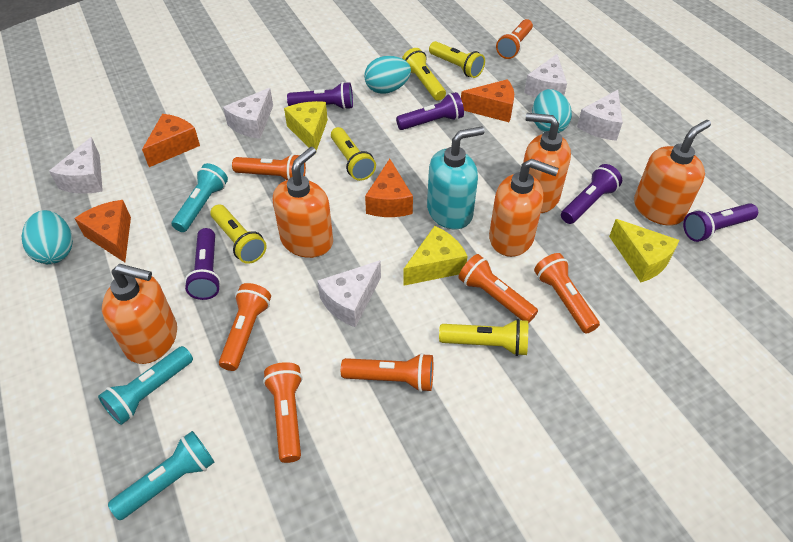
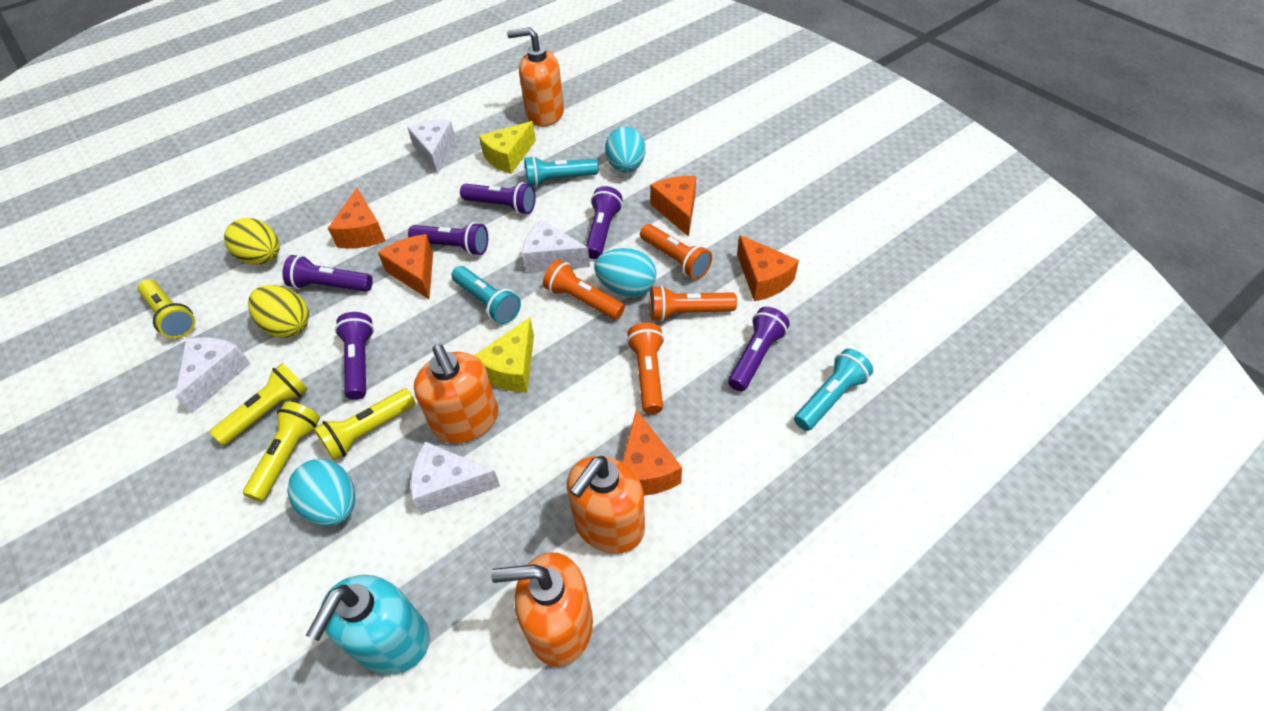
orange cheese: 4 -> 5
orange flashlight: 7 -> 4
orange soap dispenser: 5 -> 4
purple flashlight: 5 -> 6
white cheese: 5 -> 4
yellow cheese: 3 -> 2
yellow egg: 0 -> 2
yellow flashlight: 5 -> 4

